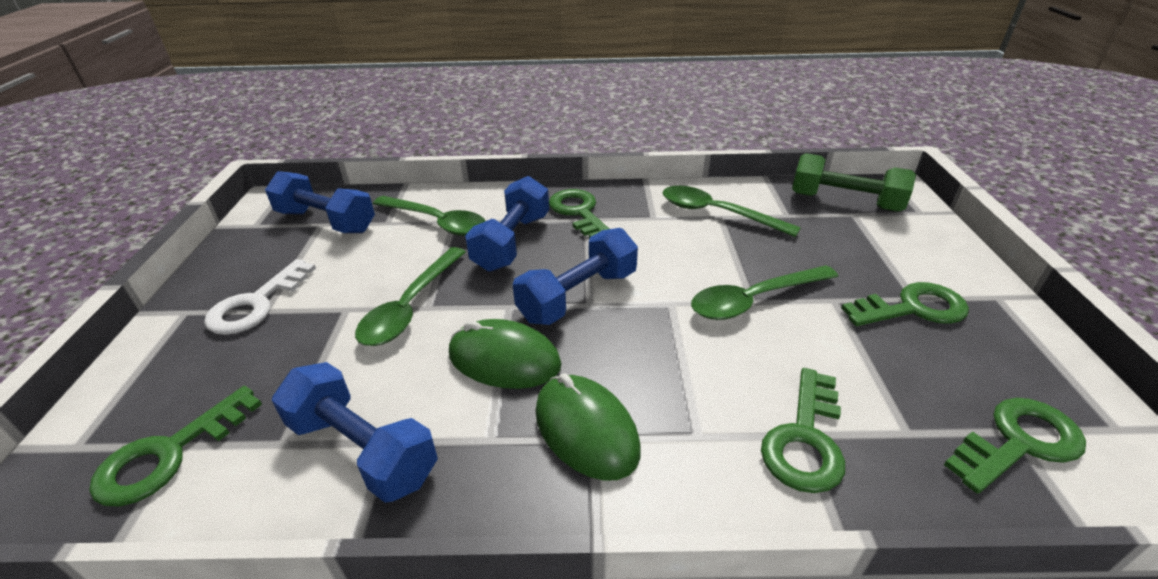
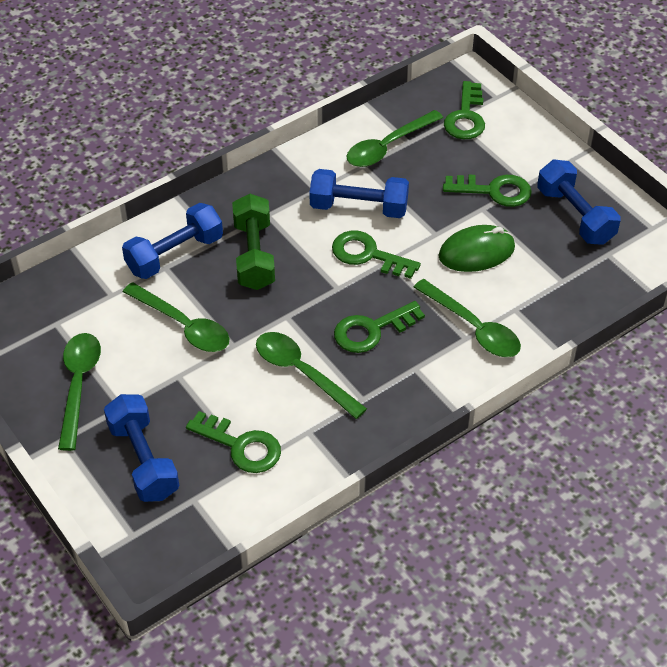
green mouse: 2 -> 1
green spoon: 4 -> 5
white key: 1 -> 0

